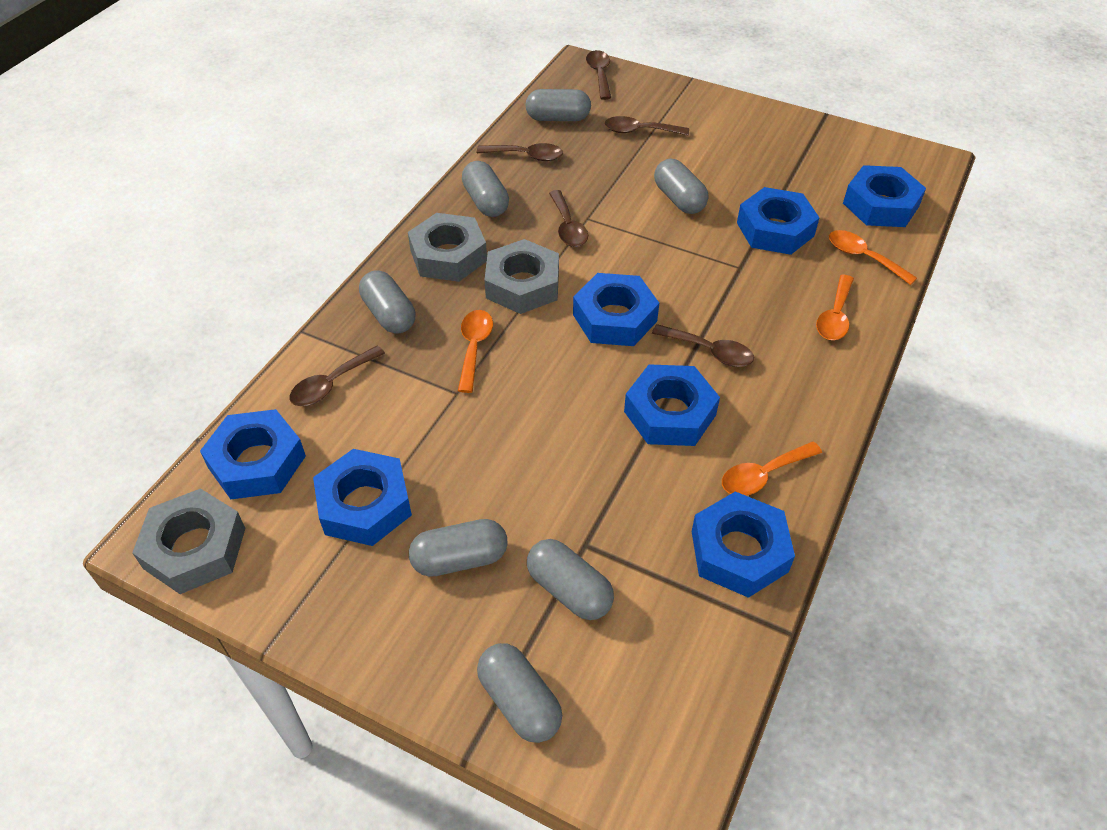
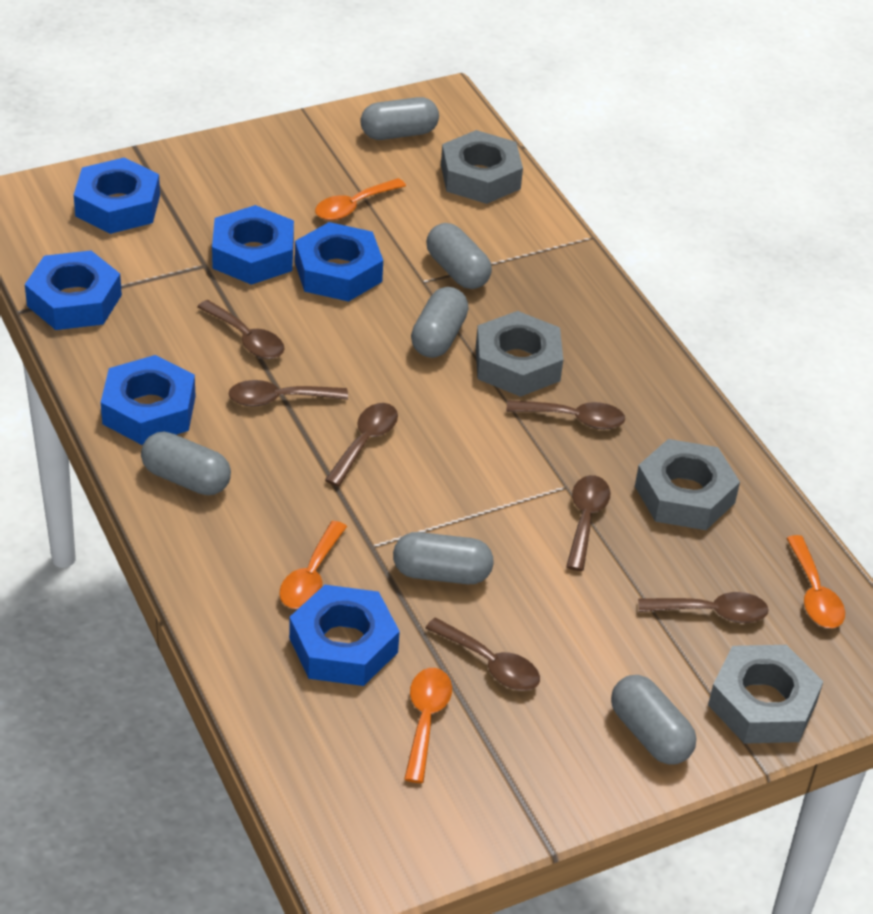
blue nut: 7 -> 6
brown spoon: 6 -> 7
grey capsule: 7 -> 6
grey nut: 3 -> 4

